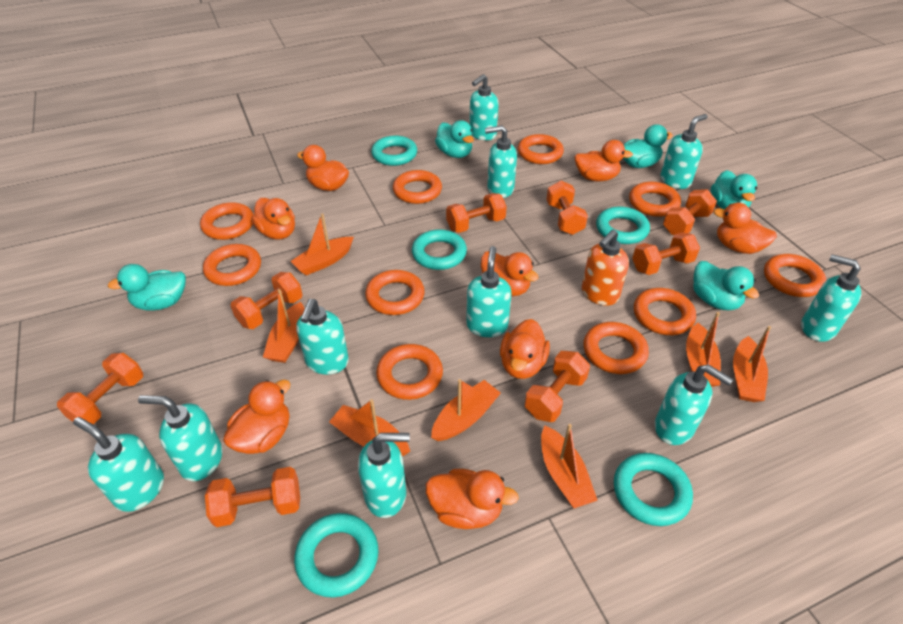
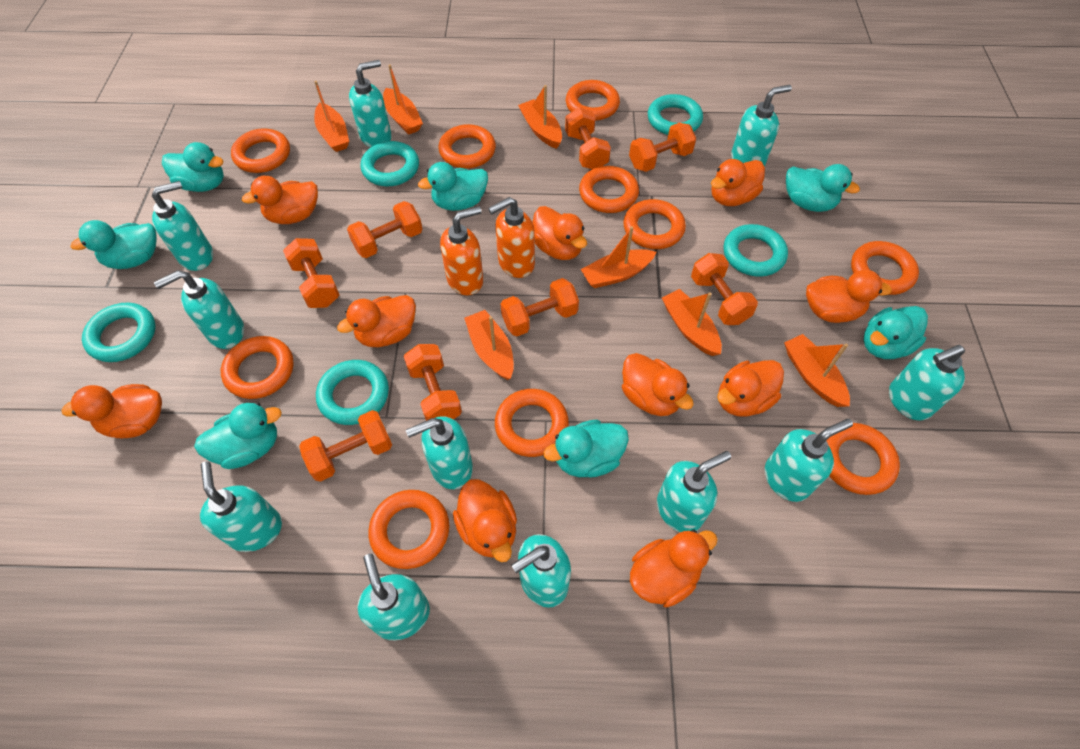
orange duck: 8 -> 10
orange soap dispenser: 1 -> 2
turquoise duck: 5 -> 7
turquoise soap dispenser: 10 -> 11

